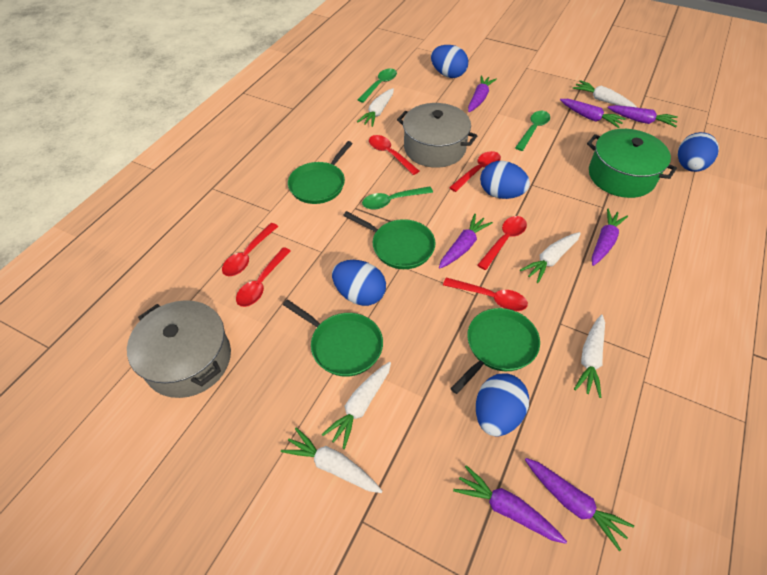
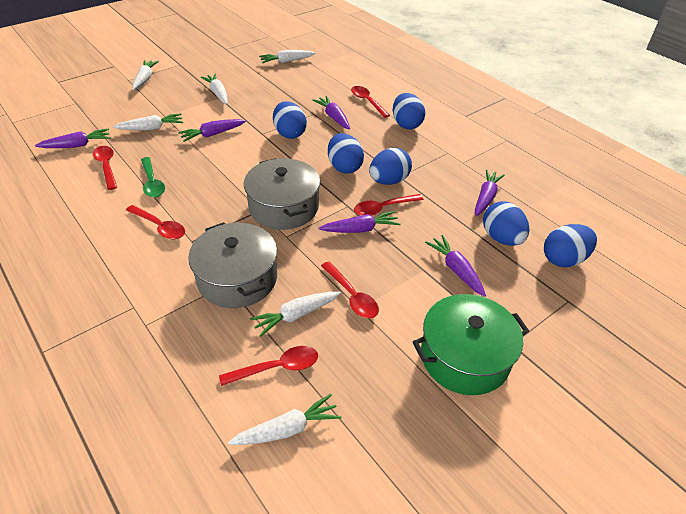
blue egg: 5 -> 6
green pan: 4 -> 0
green spoon: 3 -> 1
purple carrot: 7 -> 6

